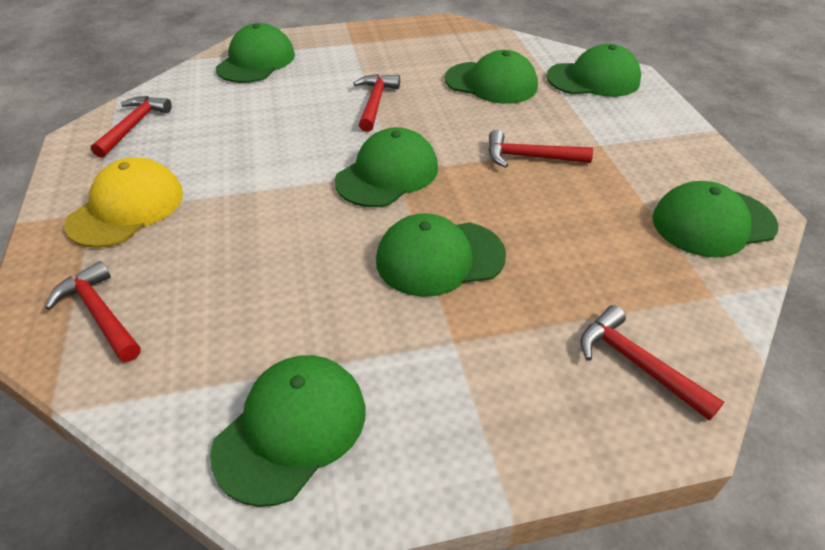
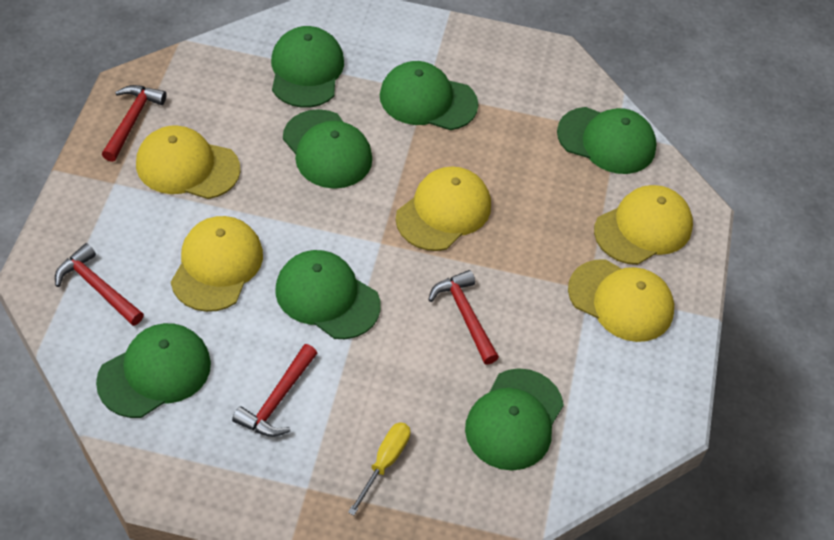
red hammer: 5 -> 4
yellow cap: 1 -> 5
yellow screwdriver: 0 -> 1

